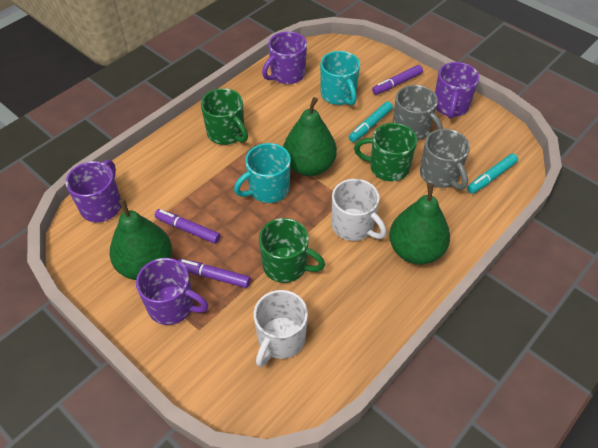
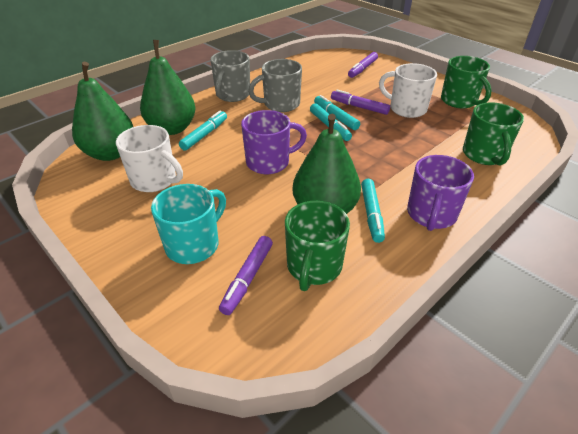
purple mug: 4 -> 2
turquoise marker: 2 -> 4
turquoise mug: 2 -> 1

